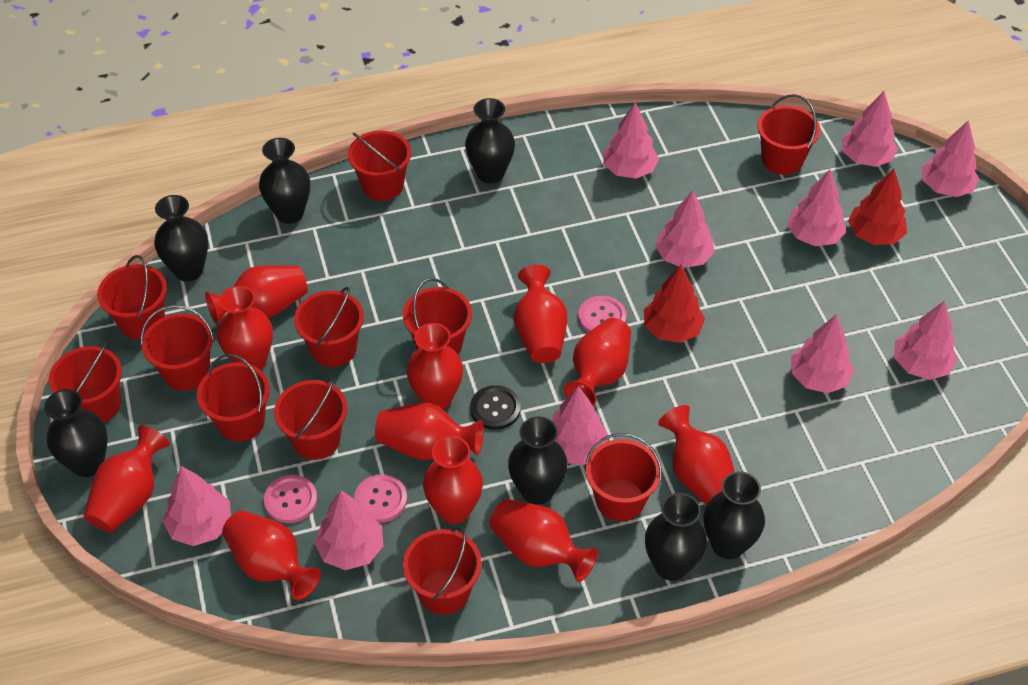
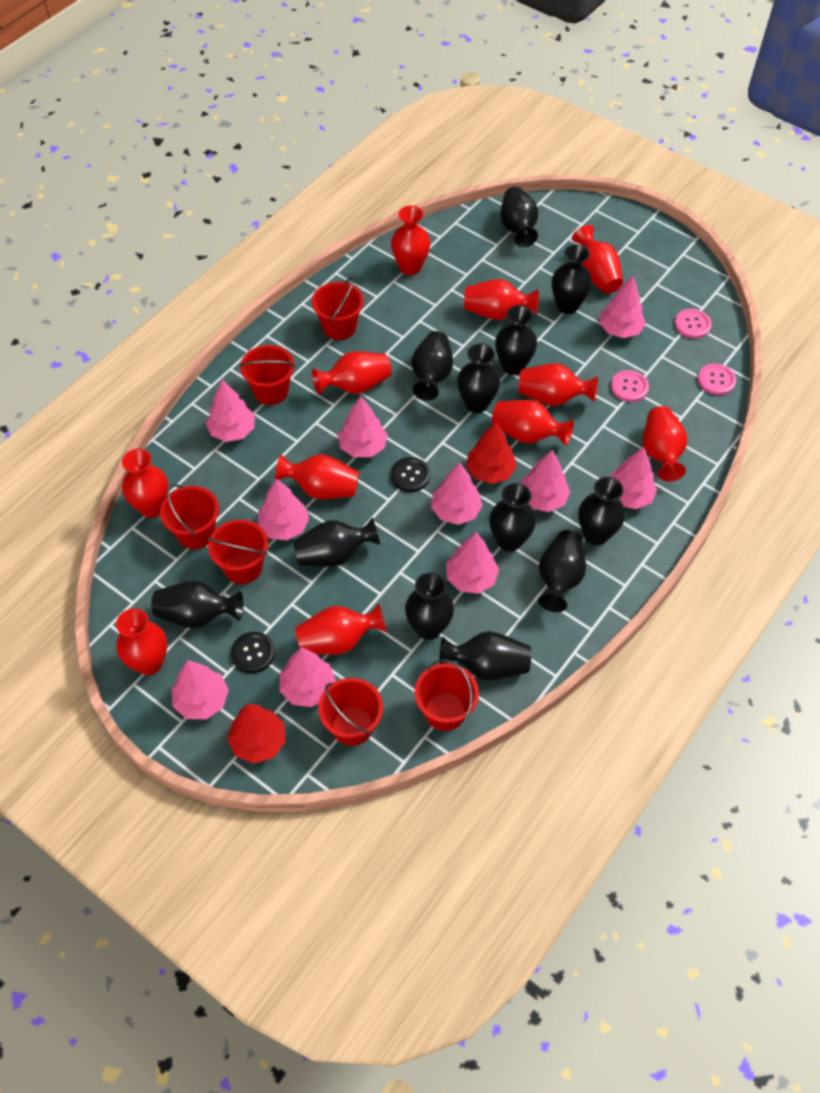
black button: 1 -> 2
black vase: 7 -> 12
red bucket: 11 -> 6

